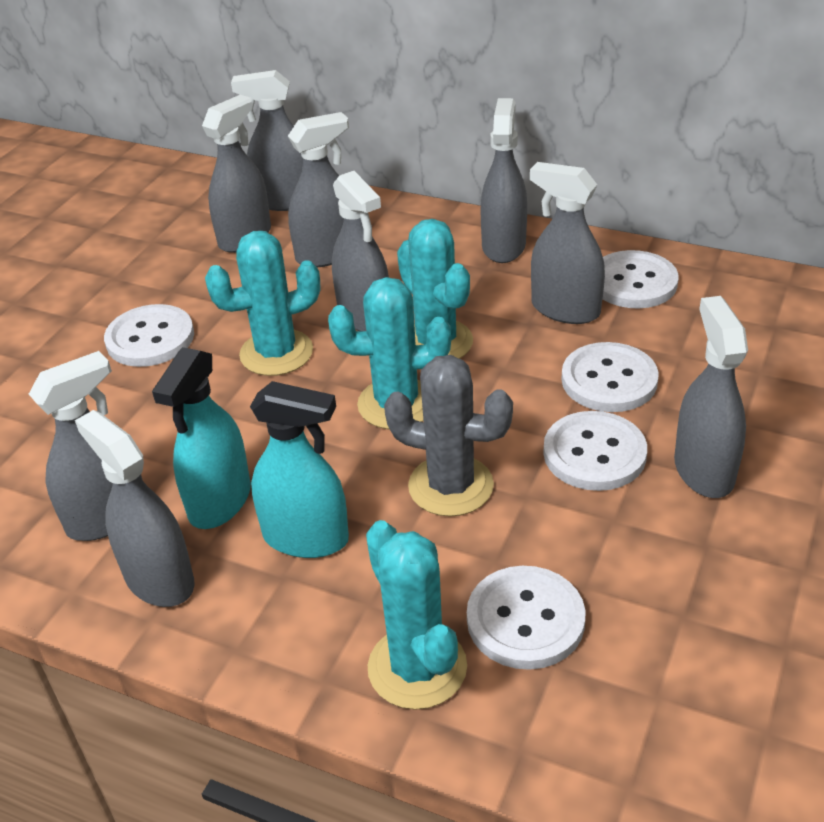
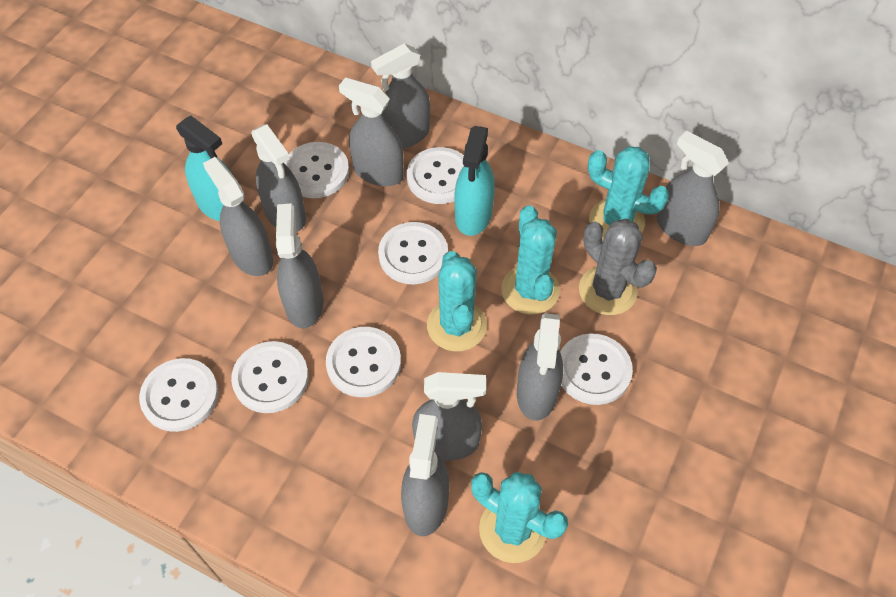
white button: 5 -> 7

